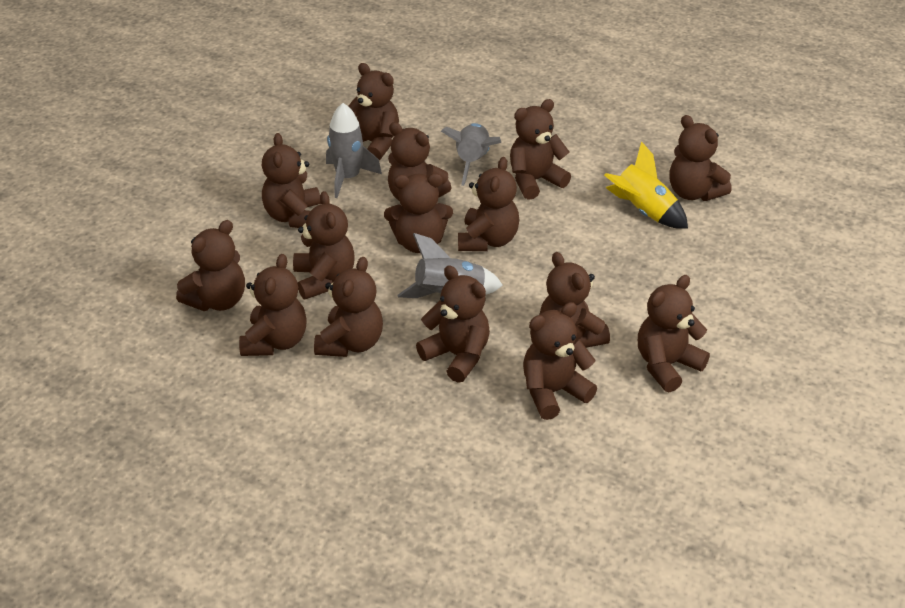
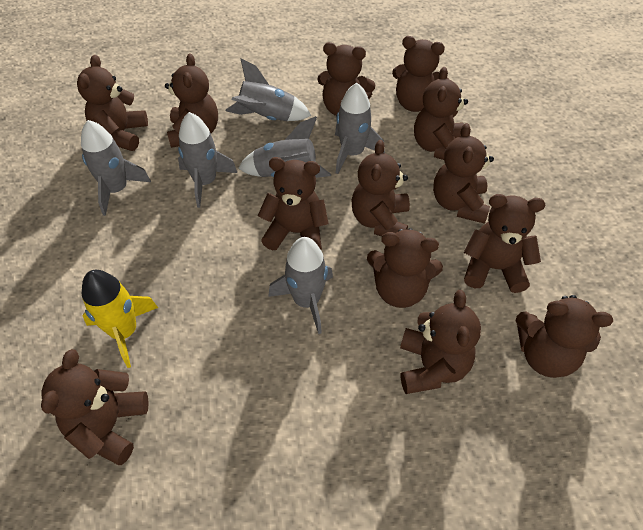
brown teddy bear: 15 -> 13
grey rocket: 3 -> 6

